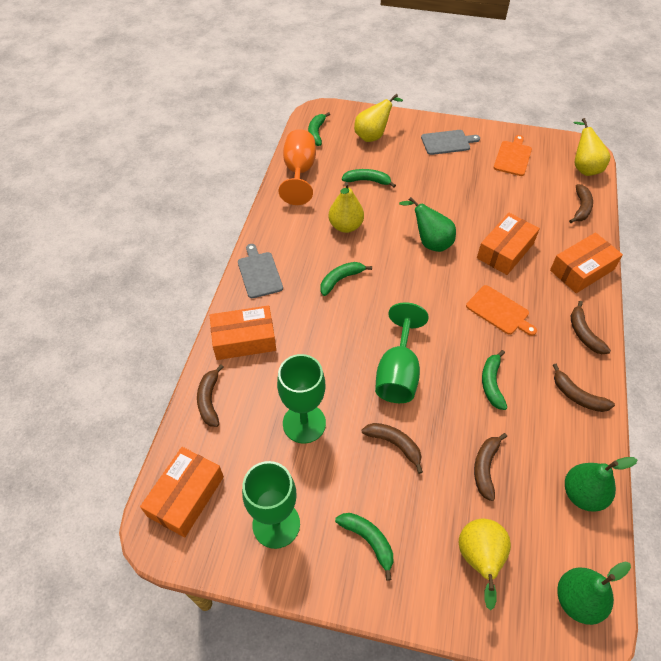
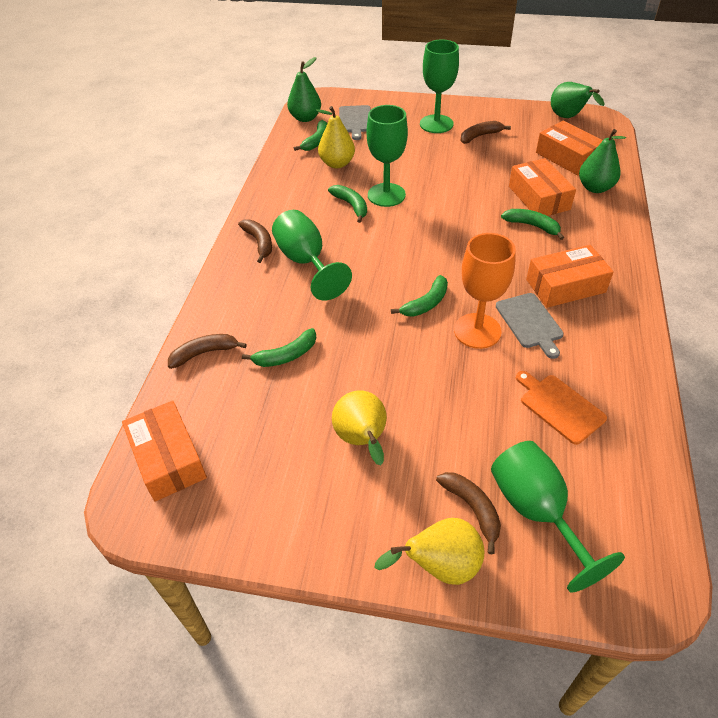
brown banana: 6 -> 4
green goblet: 3 -> 4
orange cutting board: 2 -> 1
yellow pear: 4 -> 3

